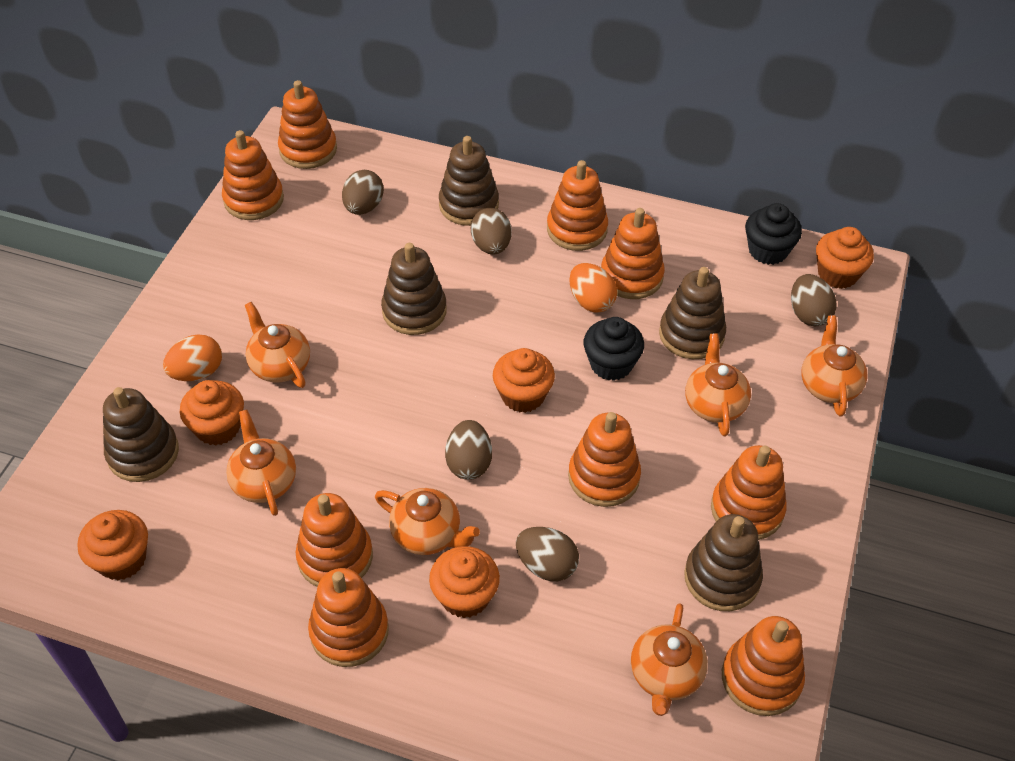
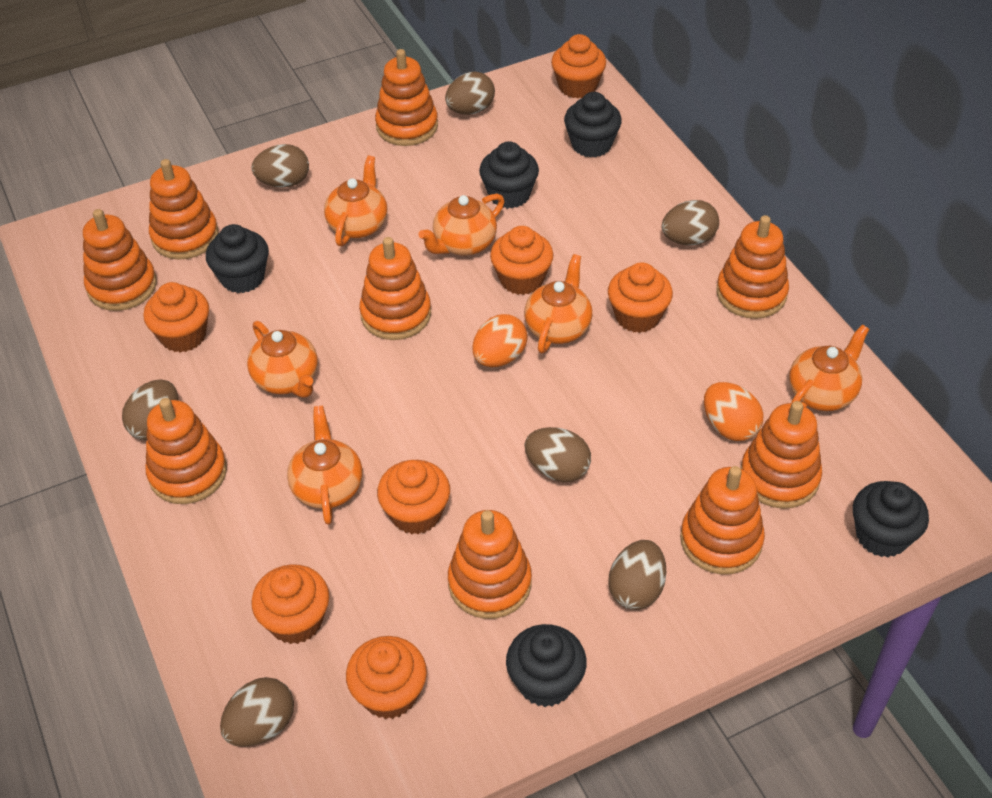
black cupcake: 2 -> 5
brown egg: 5 -> 7
brown stacking toy: 5 -> 0
orange cupcake: 5 -> 7

